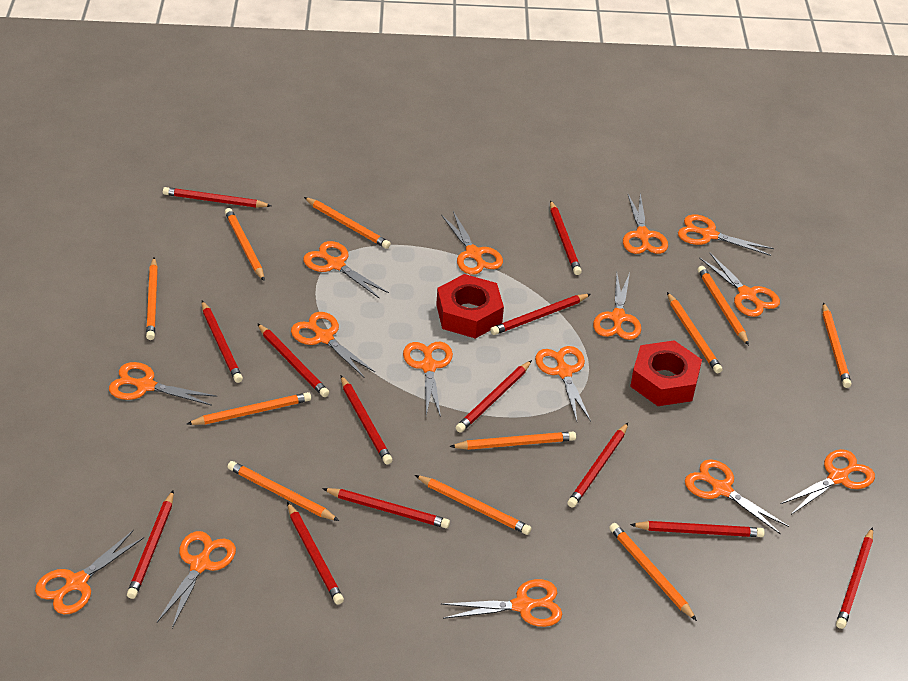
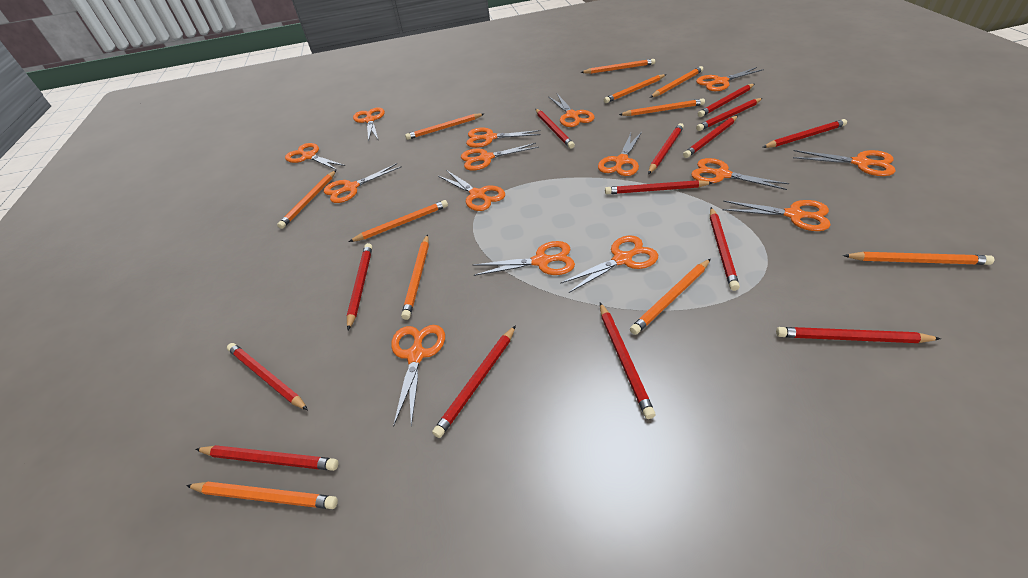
red nut: 2 -> 0
red pencil: 13 -> 14

